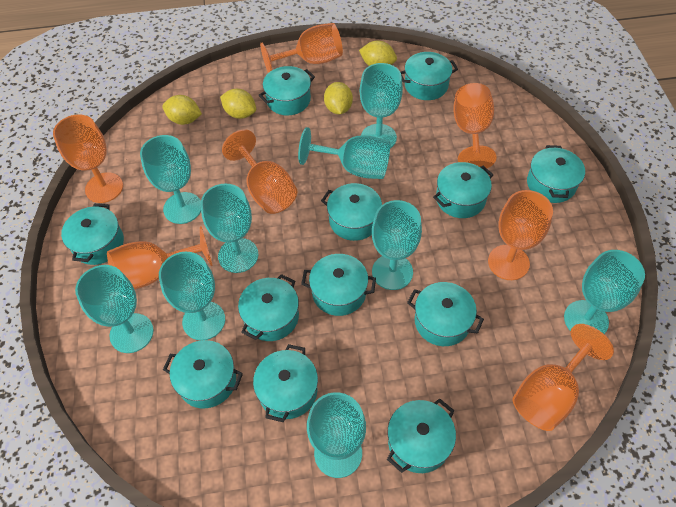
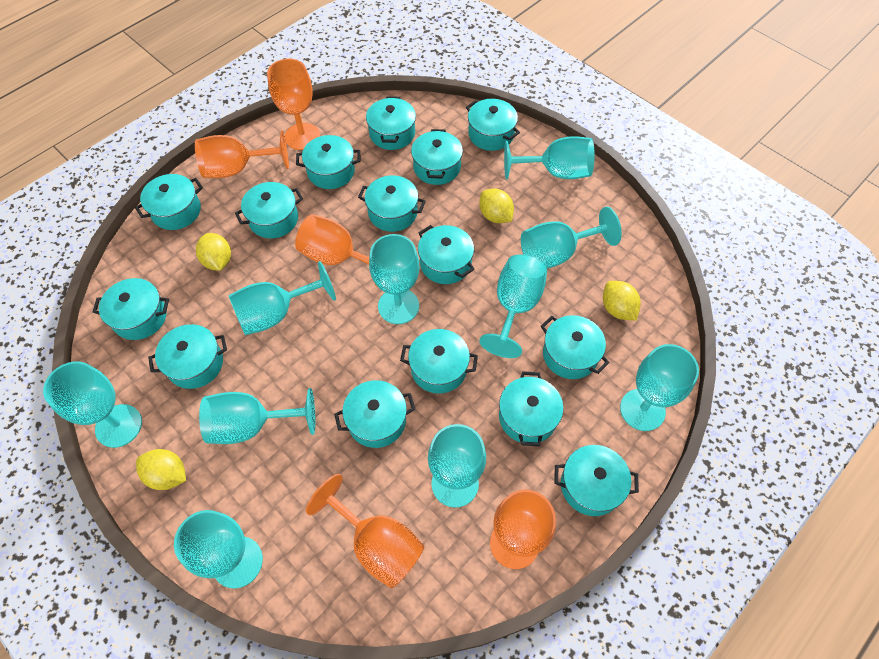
orange goblet: 7 -> 5
turquoise goblet: 9 -> 10
turquoise pot: 12 -> 15

